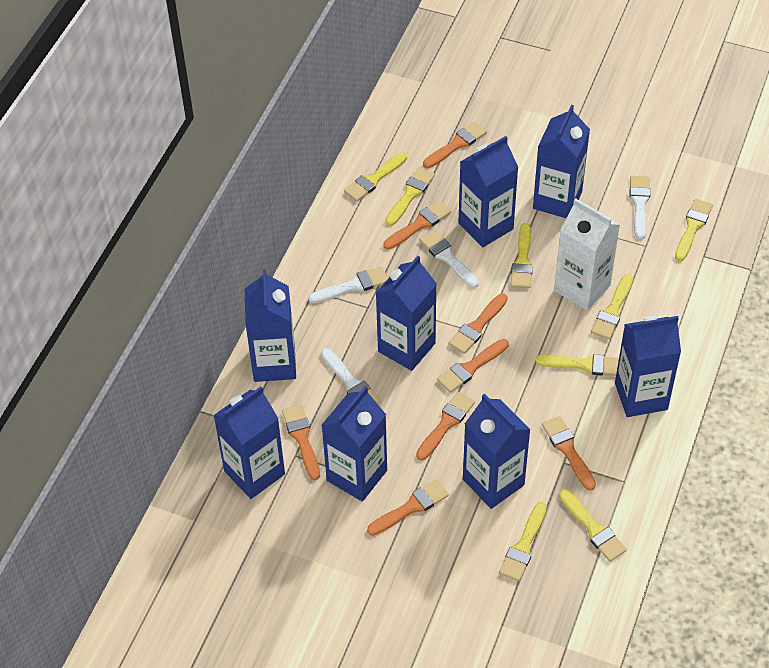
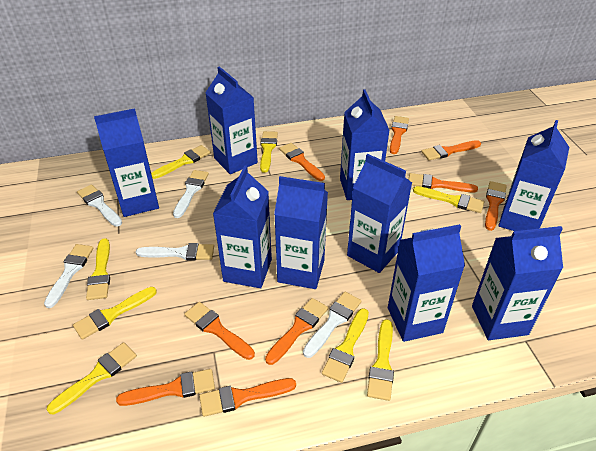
blue carton: 8 -> 9
orange brush: 8 -> 9
white brush: 4 -> 5
white carton: 1 -> 0

